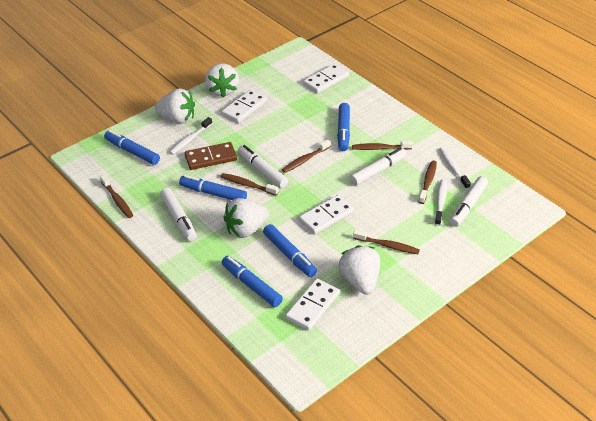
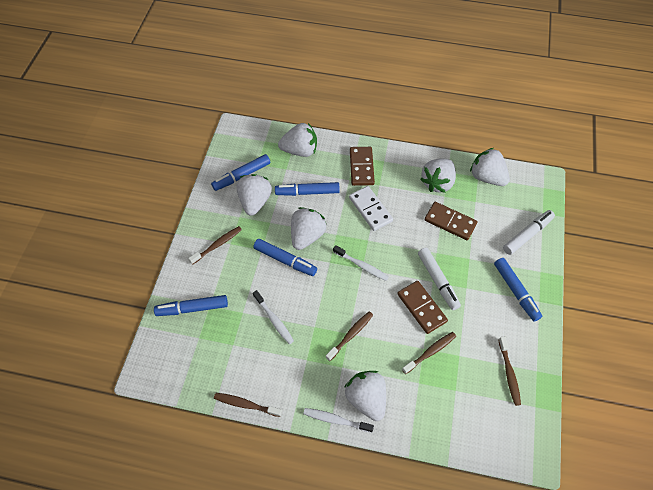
brown domino: 1 -> 3
brown toothbrush: 6 -> 5
white domino: 4 -> 1
white marker: 4 -> 2
white strawberry: 4 -> 6

